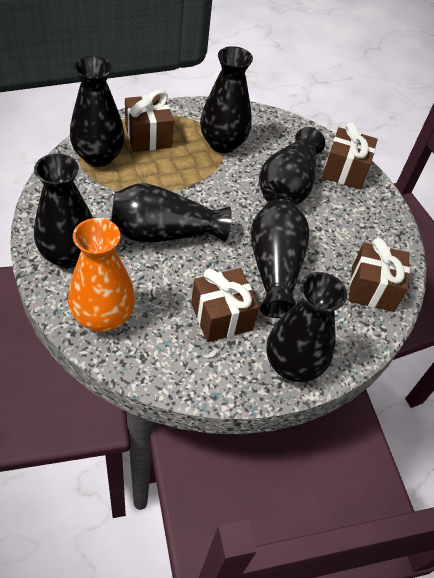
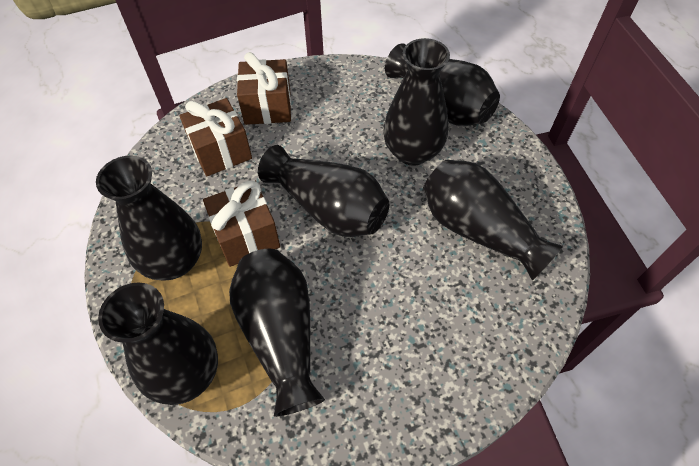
brown gift: 4 -> 3
orange vase: 1 -> 0

